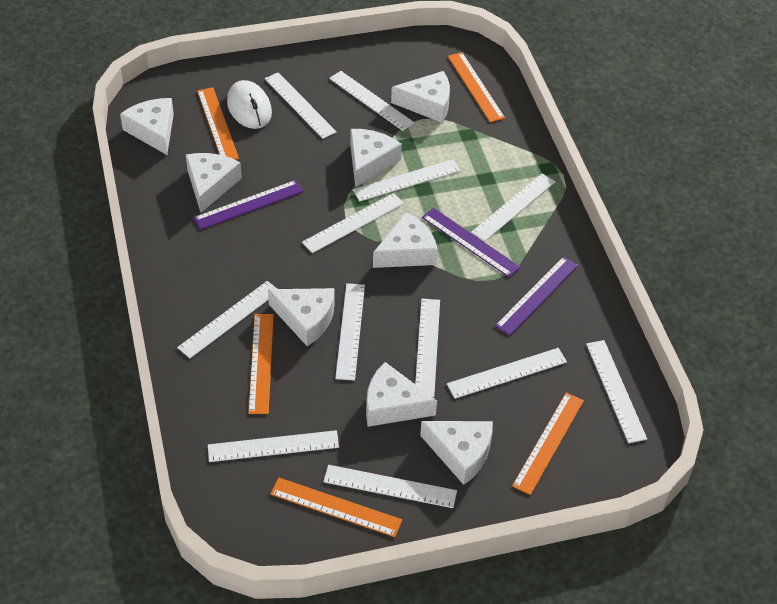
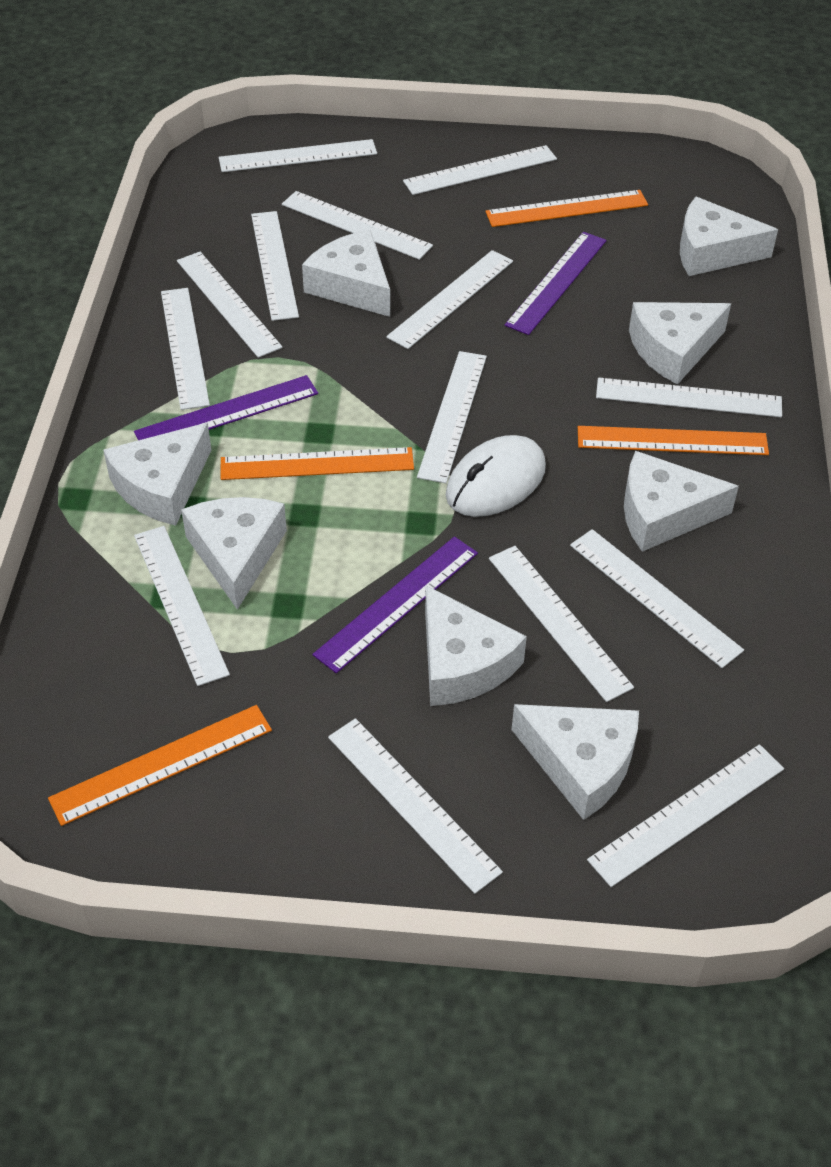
orange ruler: 5 -> 4
white ruler: 12 -> 14

